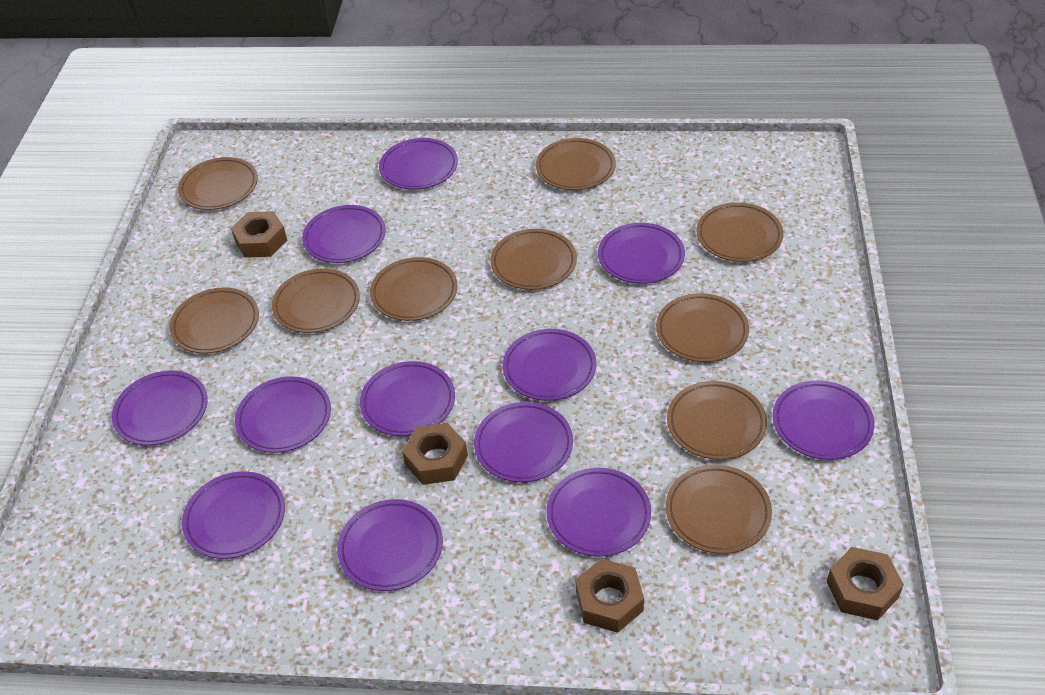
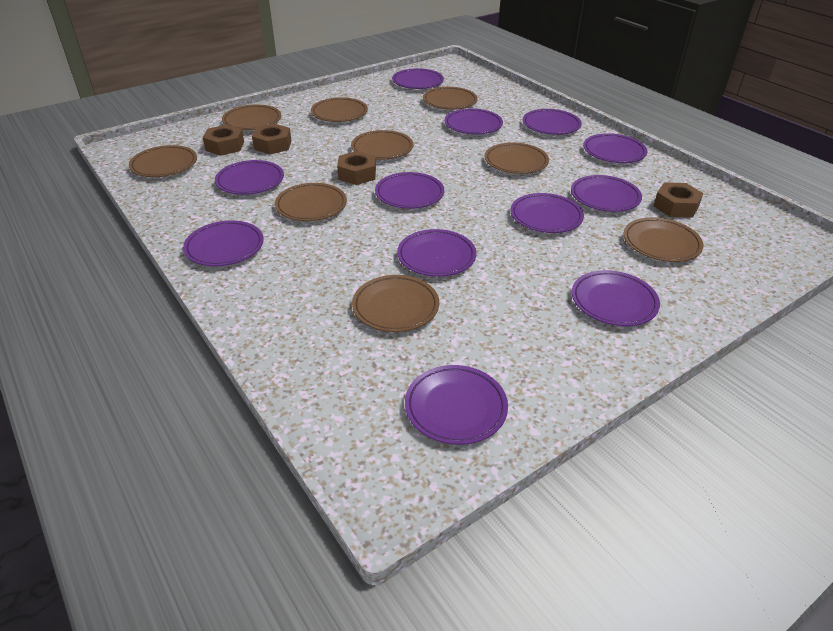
brown plate: 10 -> 9

